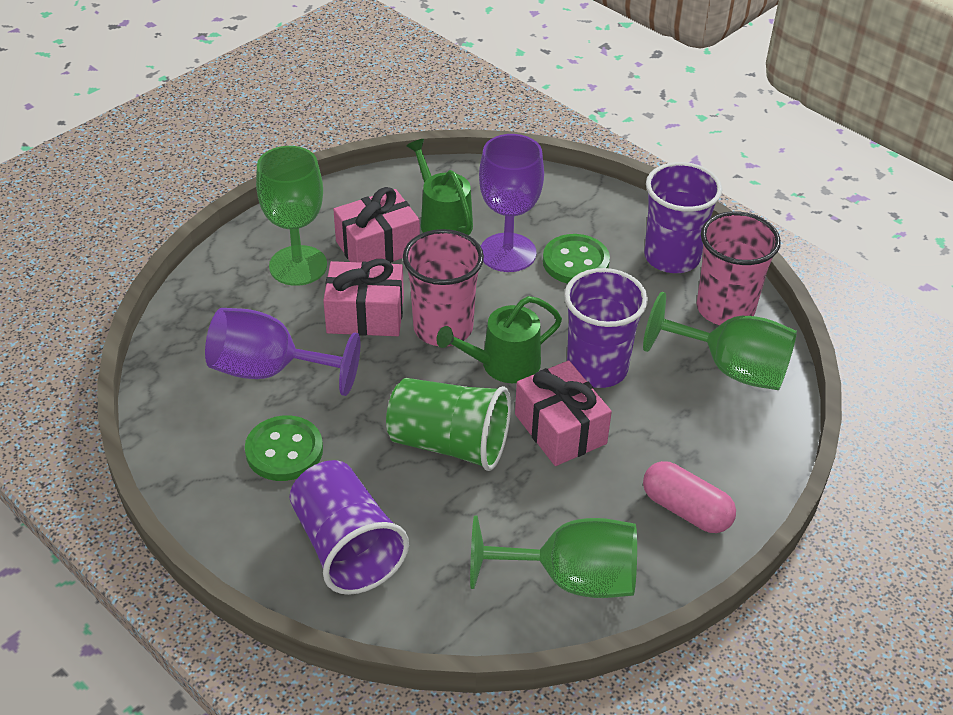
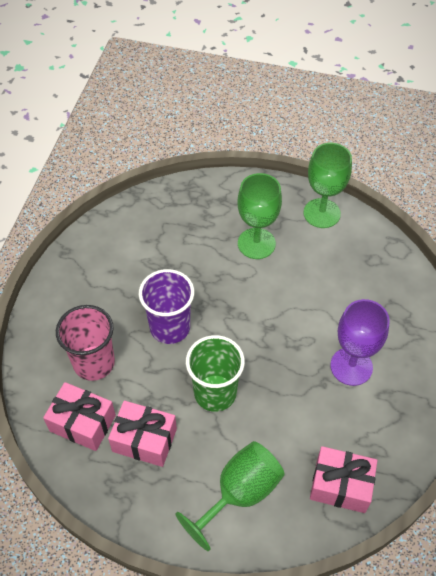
green button: 2 -> 0
green watering can: 2 -> 0
pink capsule: 1 -> 0
pink cup: 2 -> 1
purple cup: 3 -> 1
purple goblet: 2 -> 1

